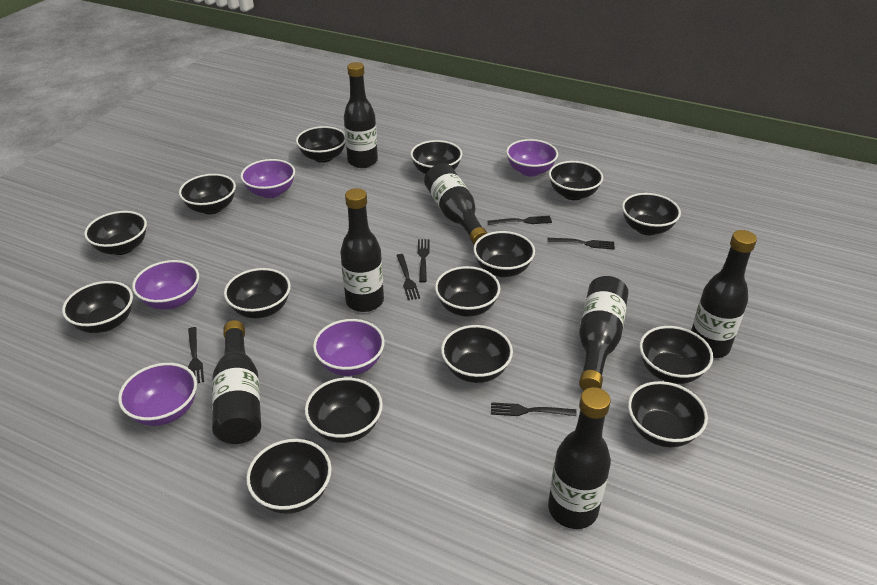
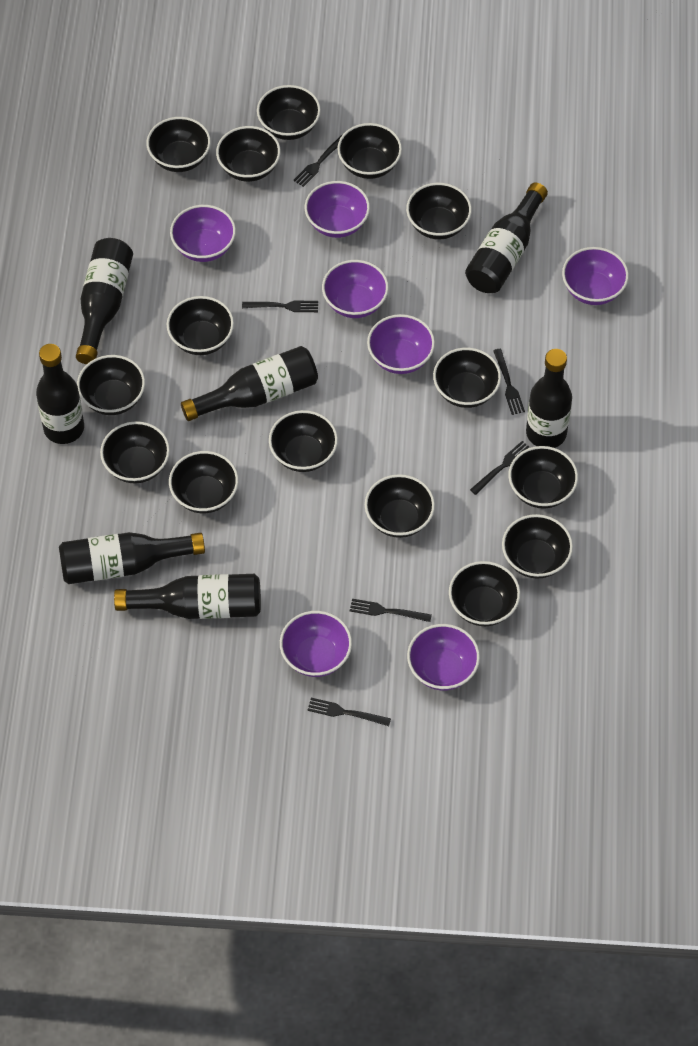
purple bowl: 5 -> 7

